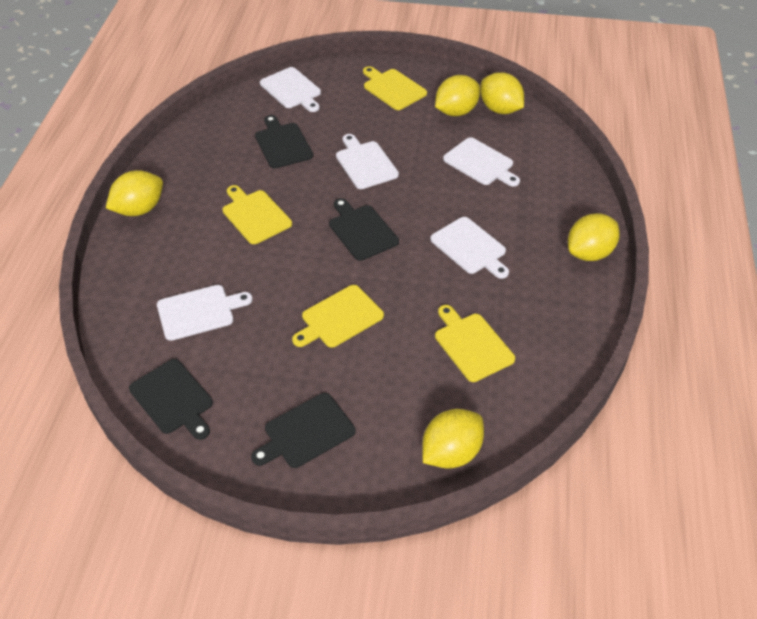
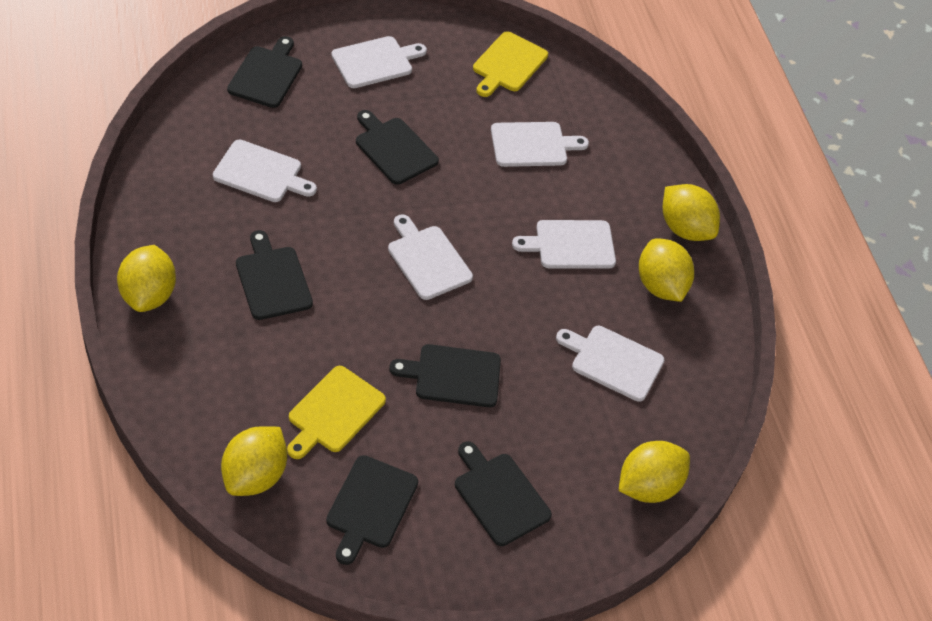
black cutting board: 4 -> 6
white cutting board: 5 -> 6
yellow cutting board: 4 -> 2

